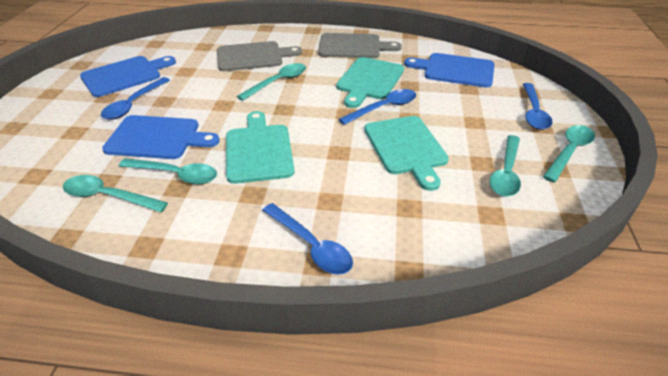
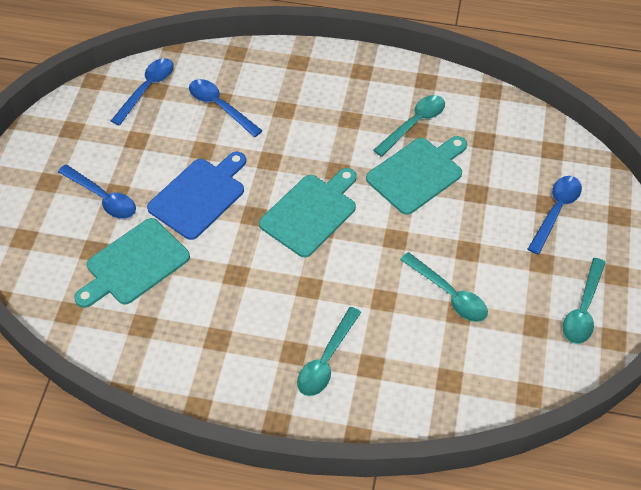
blue cutting board: 3 -> 1
grey cutting board: 2 -> 0
turquoise spoon: 5 -> 4

